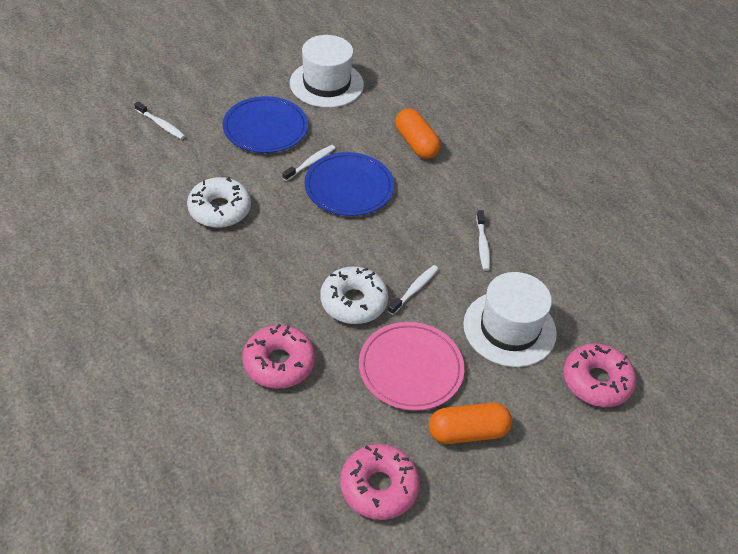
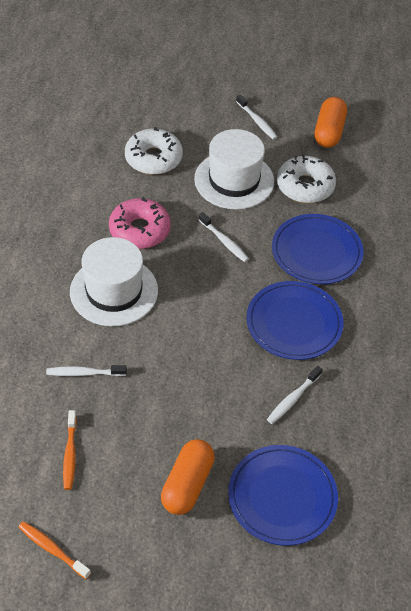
blue plate: 2 -> 3
orange toothbrush: 0 -> 2
pink donut: 3 -> 1
pink plate: 1 -> 0

